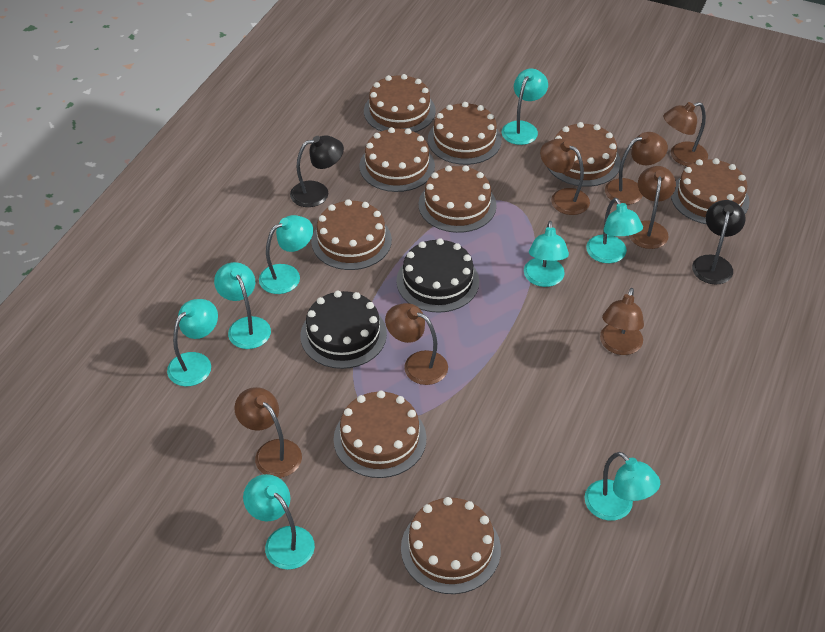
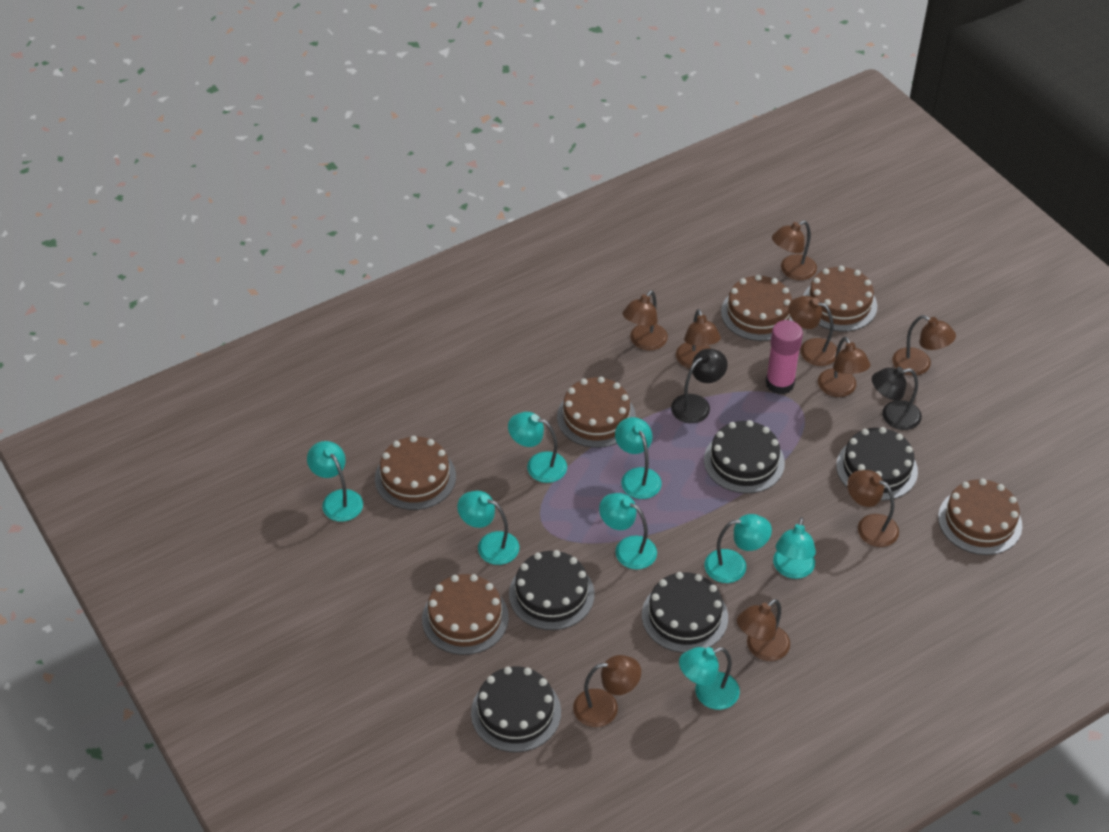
black cake: 2 -> 5
brown cake: 9 -> 6
brown lamp: 7 -> 9
pink glue stick: 0 -> 1

